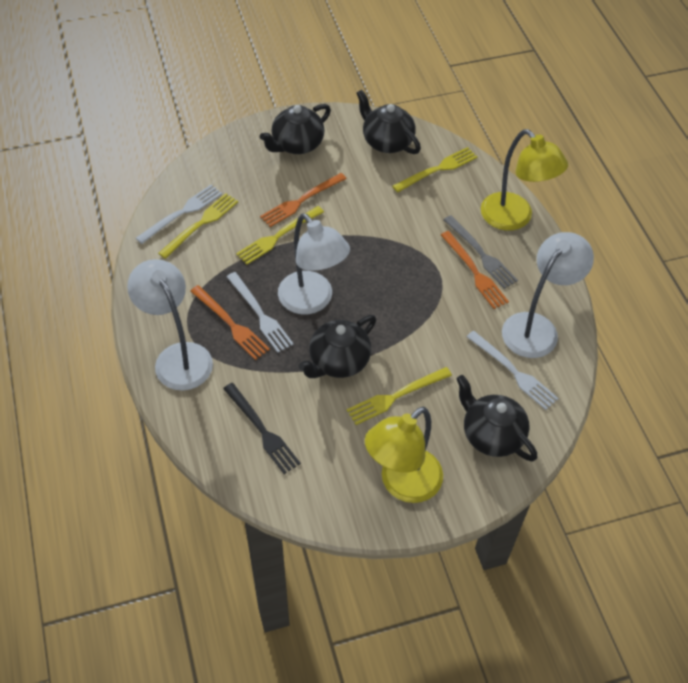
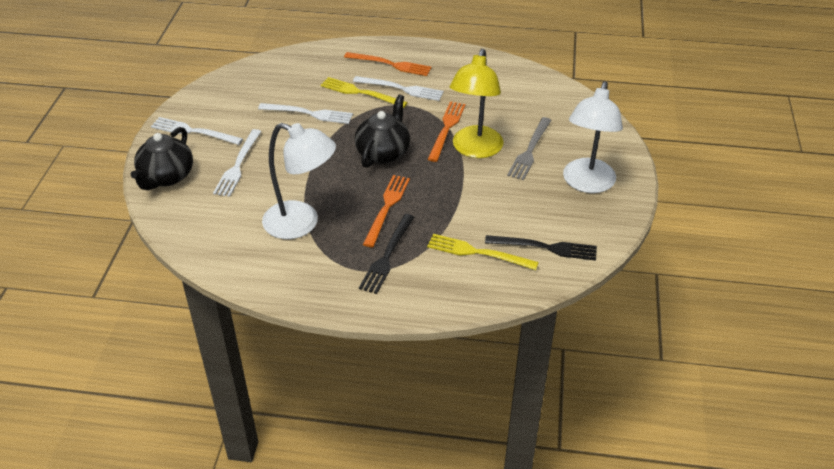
black fork: 1 -> 2
black teapot: 4 -> 2
white fork: 3 -> 4
white lamp: 3 -> 2
yellow fork: 4 -> 2
yellow lamp: 2 -> 1

